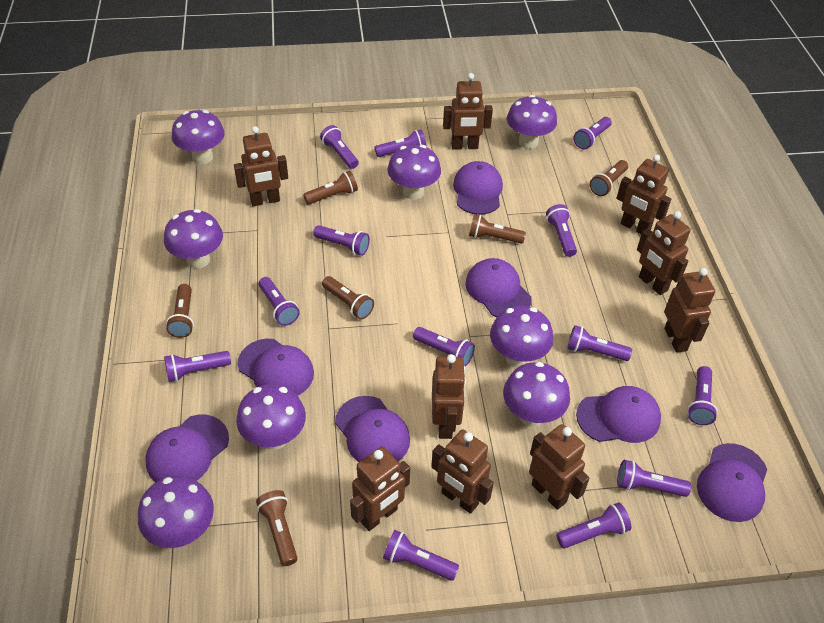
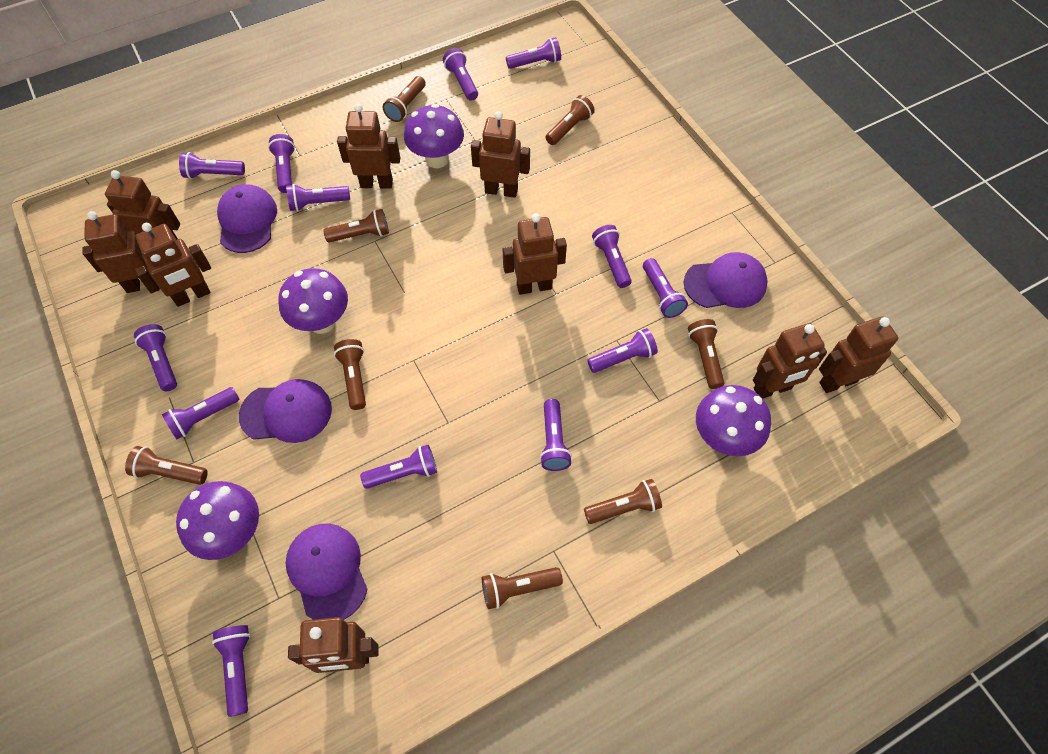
brown flashlight: 6 -> 8
purple cap: 7 -> 4
purple mushroom: 8 -> 4

